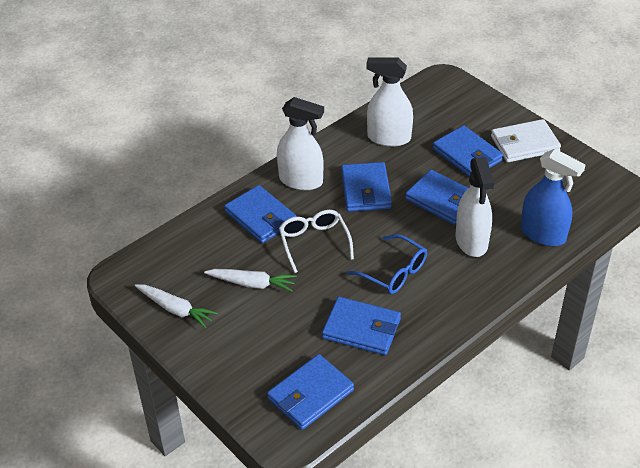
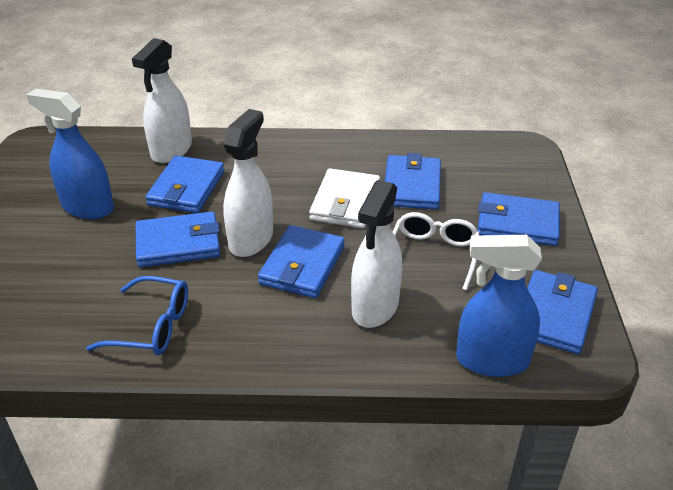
blue spray bottle: 1 -> 2
white carrot: 2 -> 0

